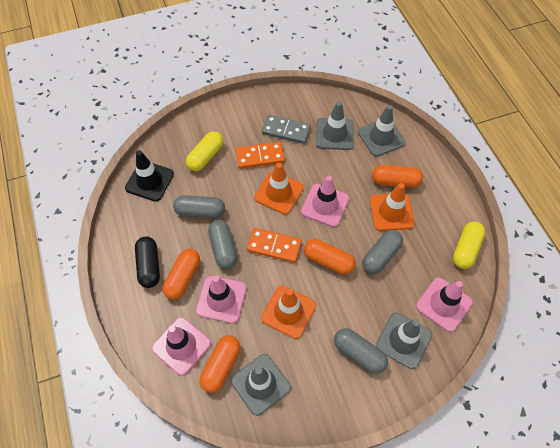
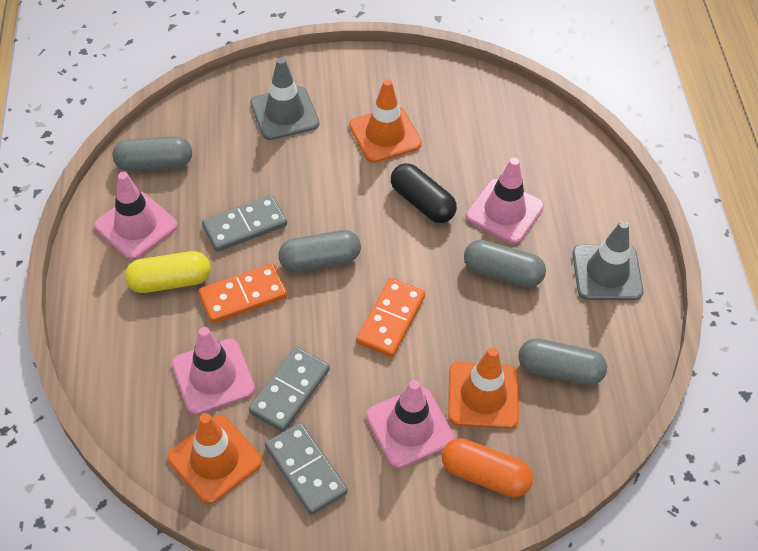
black traffic cone: 1 -> 0
grey domino: 1 -> 3
grey traffic cone: 4 -> 2
orange capsule: 4 -> 1
yellow capsule: 2 -> 1

